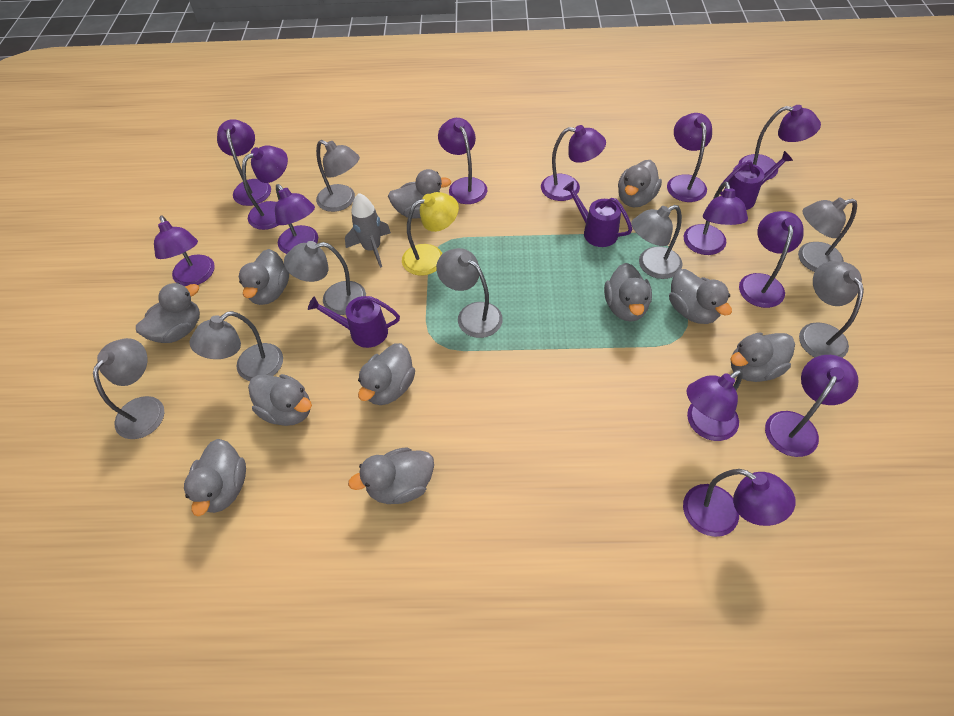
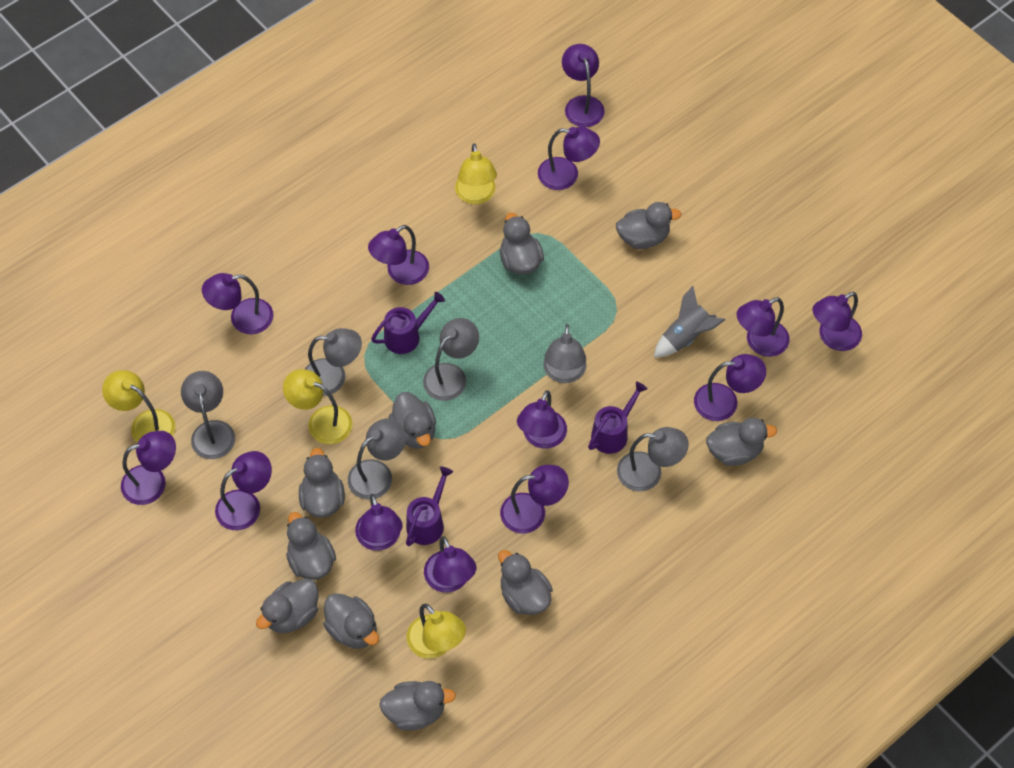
grey duck: 11 -> 10
grey lamp: 8 -> 6
yellow lamp: 1 -> 4

